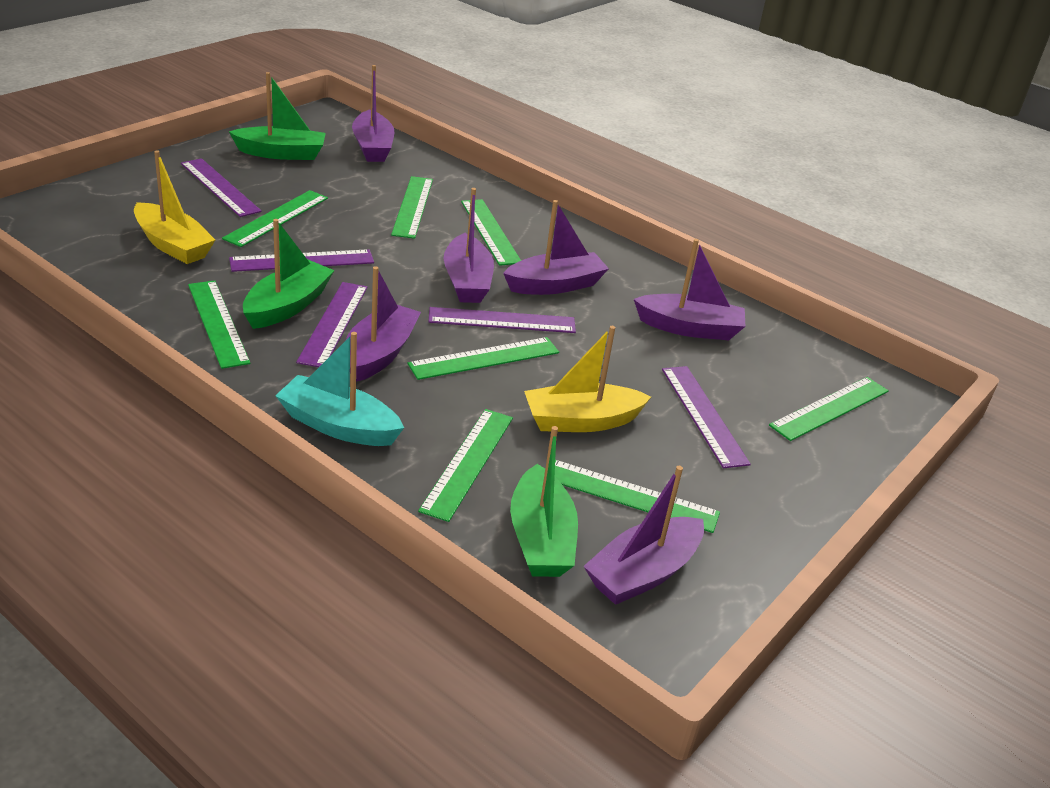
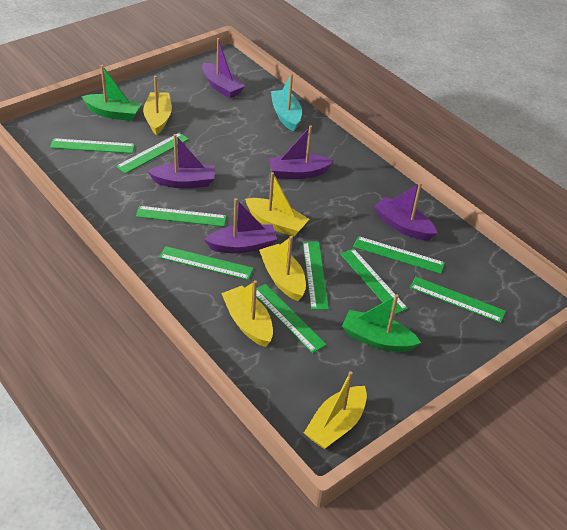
green boat: 3 -> 2
green ruler: 8 -> 9
purple boat: 6 -> 5
purple ruler: 5 -> 0
yellow boat: 2 -> 5

